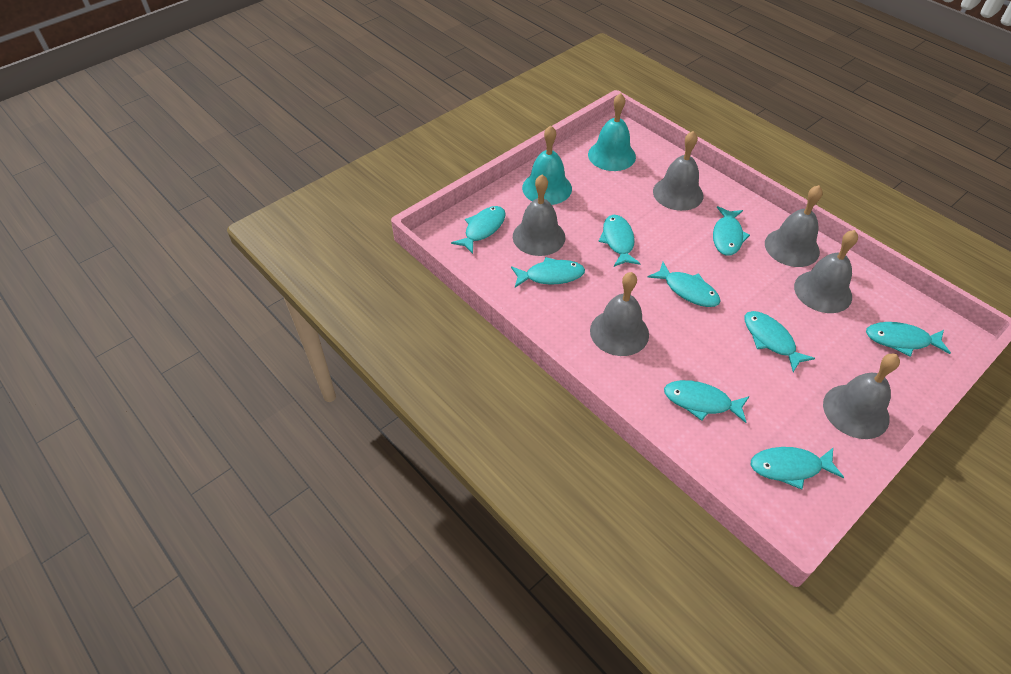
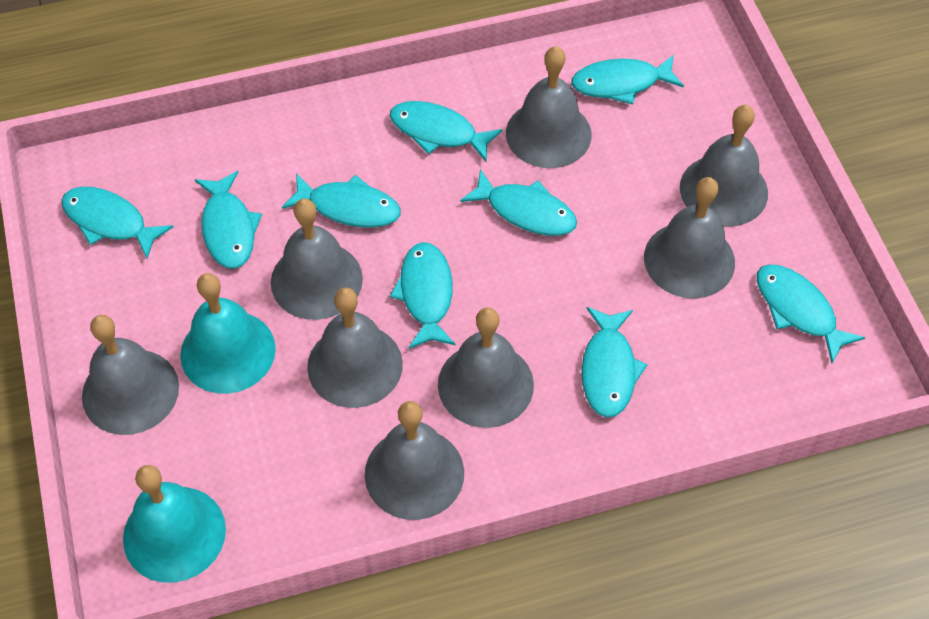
grey bell: 6 -> 8

